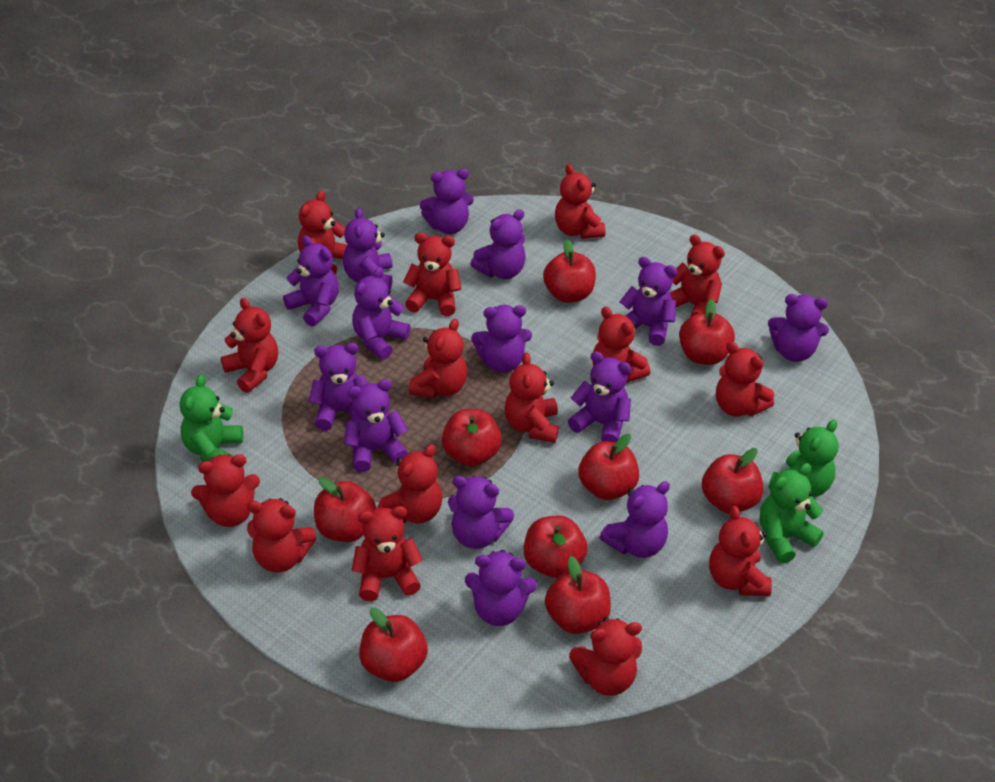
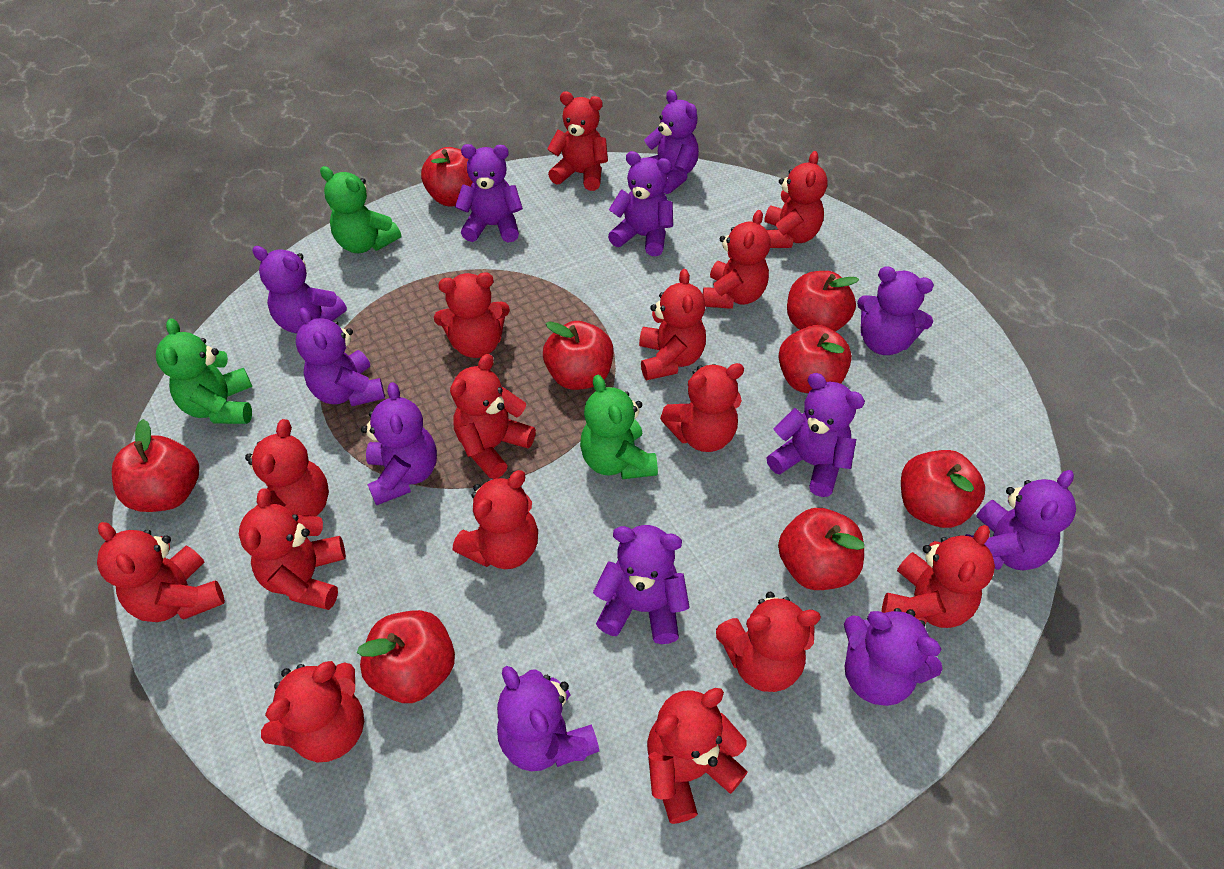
purple teddy bear: 14 -> 12
red apple: 9 -> 8

